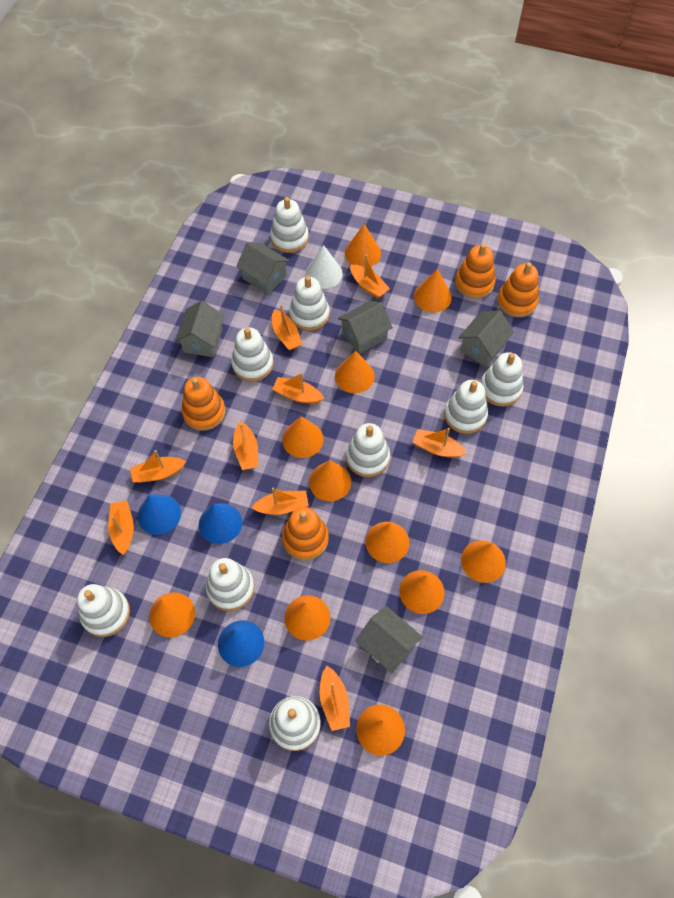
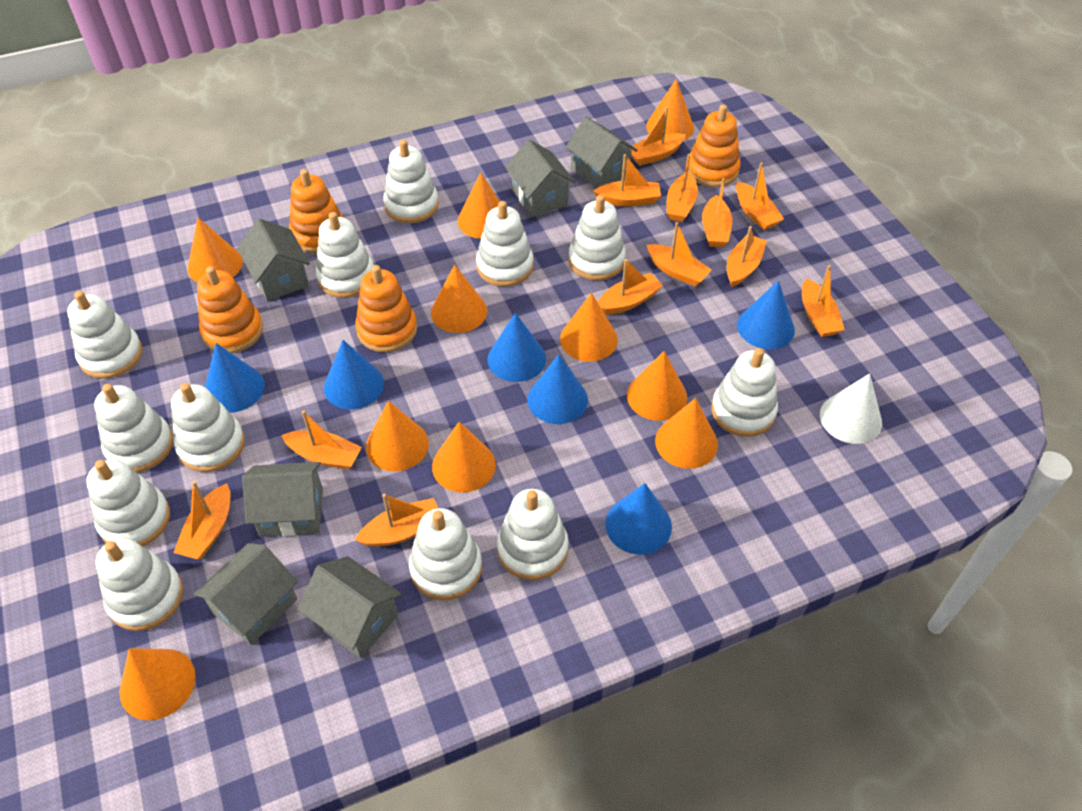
blue cone: 3 -> 6
grey house: 5 -> 6
orange boat: 9 -> 12
orange cone: 11 -> 10
white stacking toy: 9 -> 12

